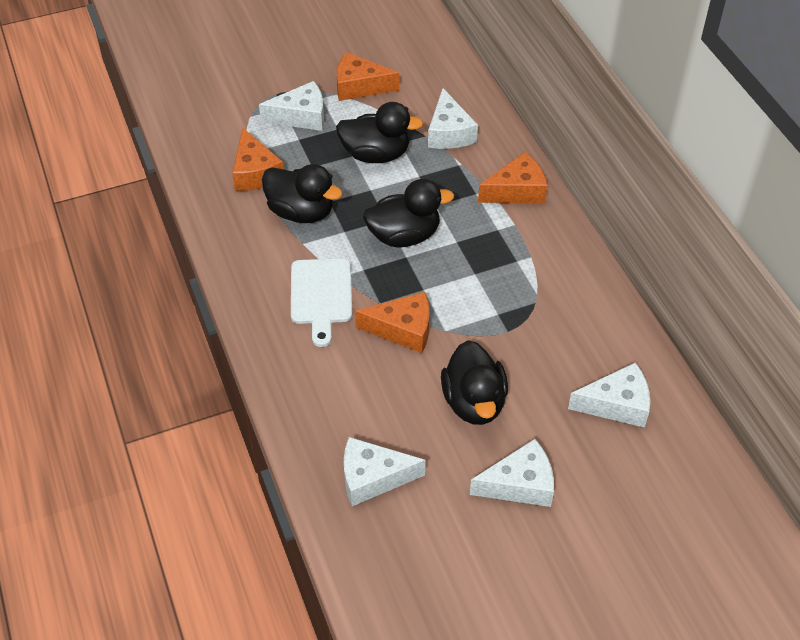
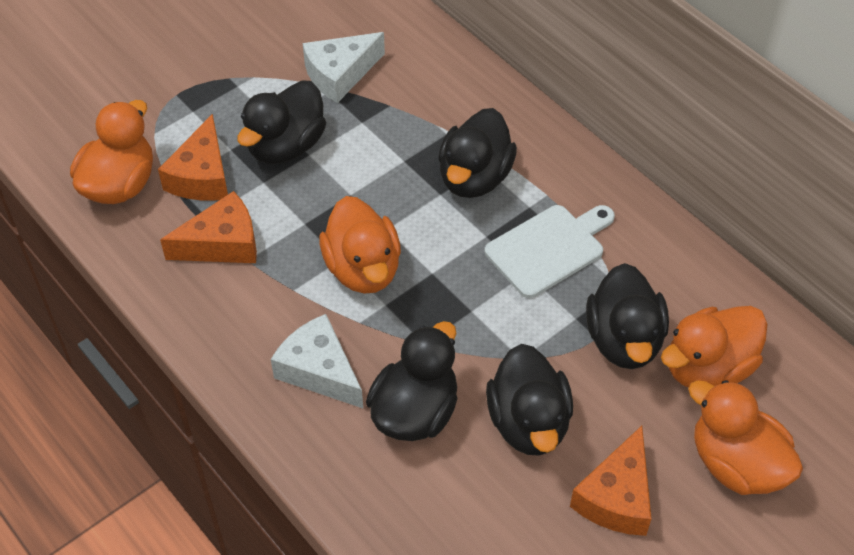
black duck: 4 -> 5
orange cheese: 4 -> 3
orange duck: 0 -> 4
white cheese: 5 -> 2

